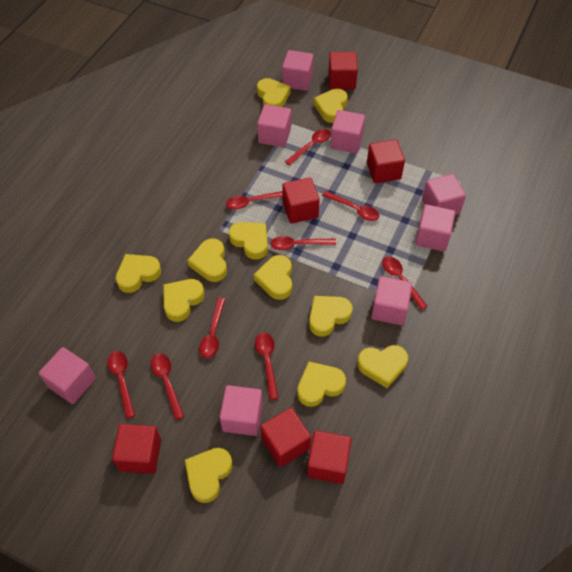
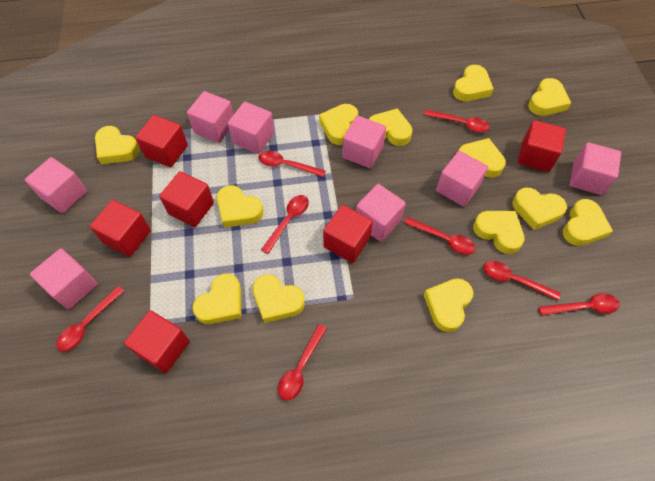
red spoon: 9 -> 8
yellow heart: 11 -> 13

